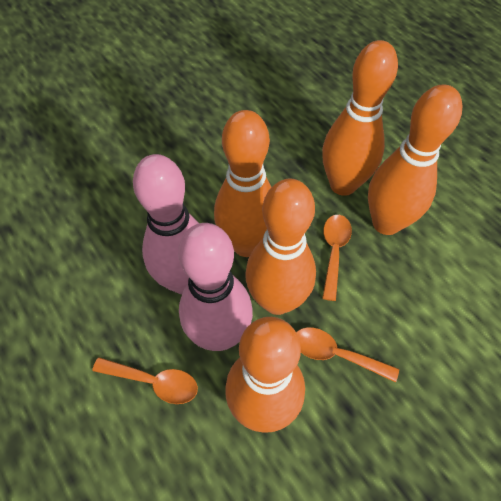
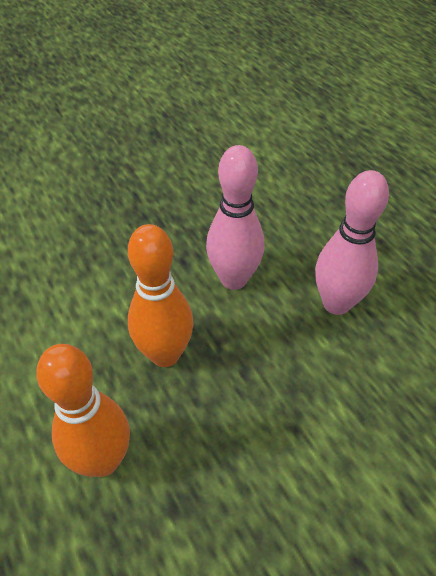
orange bowling pin: 5 -> 2
orange spoon: 3 -> 0

